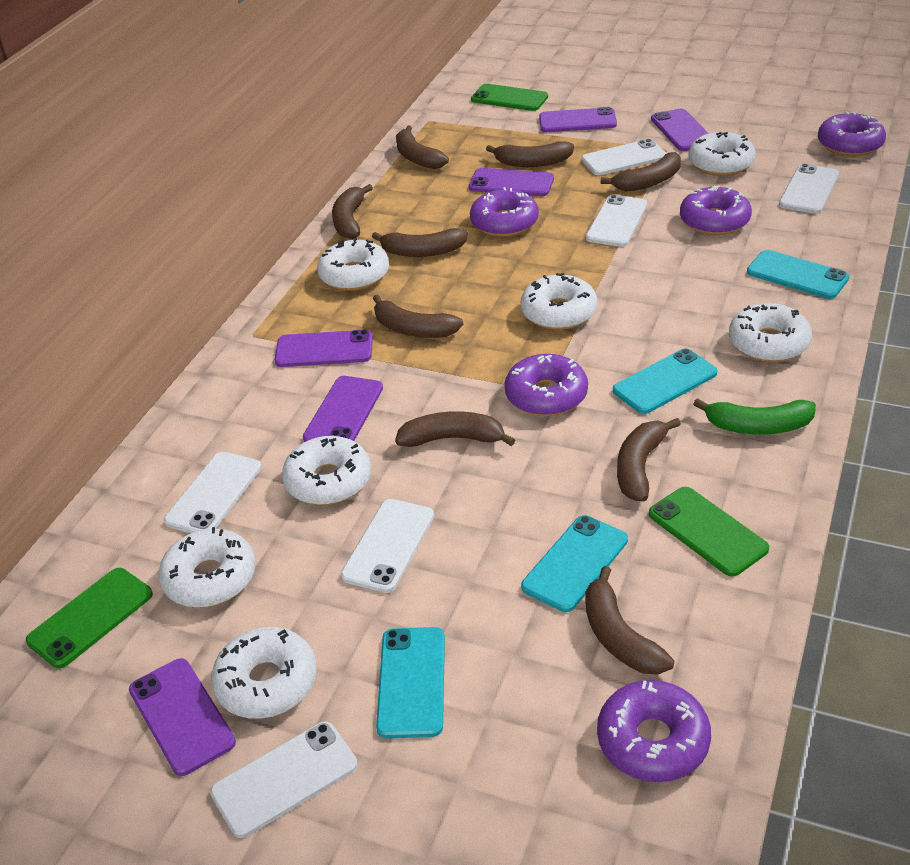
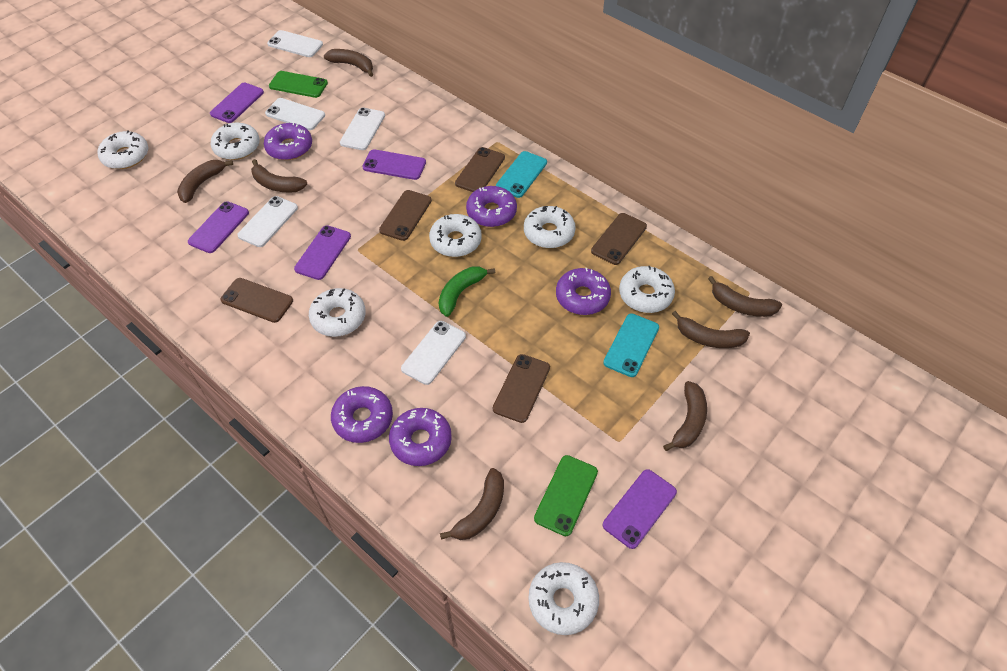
brown banana: 9 -> 7
brown phone: 0 -> 5
green phone: 3 -> 2
purple phone: 6 -> 5
turquoise phone: 4 -> 2
white phone: 6 -> 5

